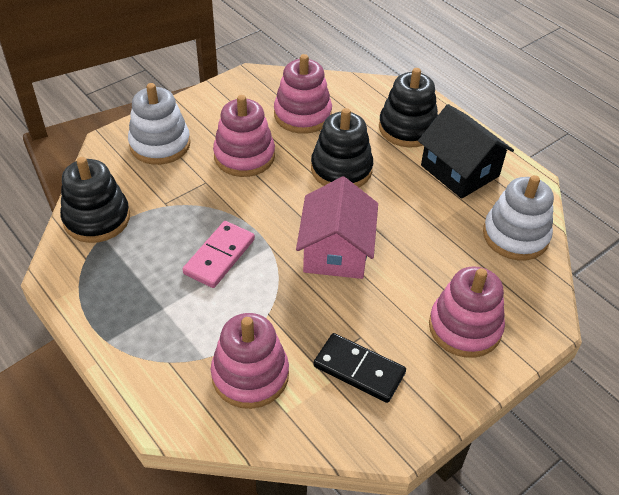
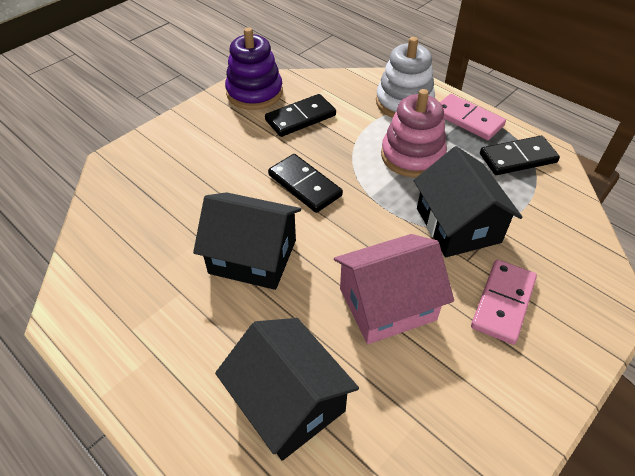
black domino: 1 -> 3
black house: 1 -> 3
black stacking toy: 3 -> 0
pink domino: 1 -> 2
pink stacking toy: 4 -> 1
purple stacking toy: 0 -> 1
white stacking toy: 2 -> 1

